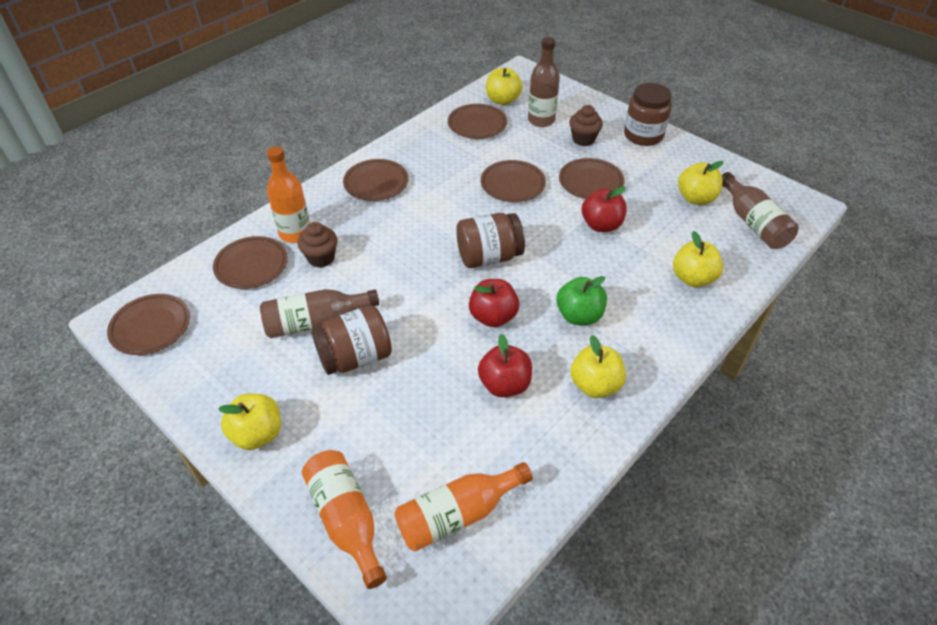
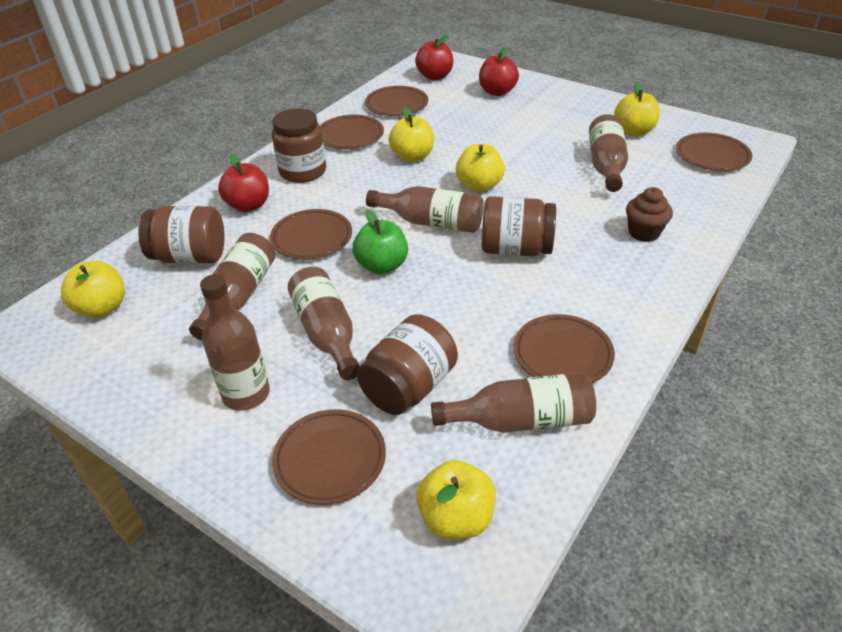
brown bottle: 3 -> 6
brown cupcake: 2 -> 1
brown jar: 3 -> 4
orange bottle: 3 -> 0

